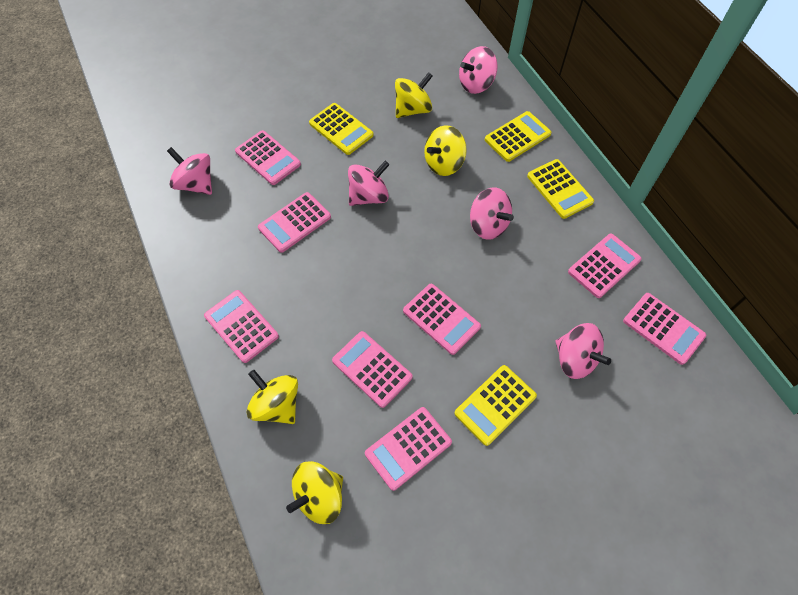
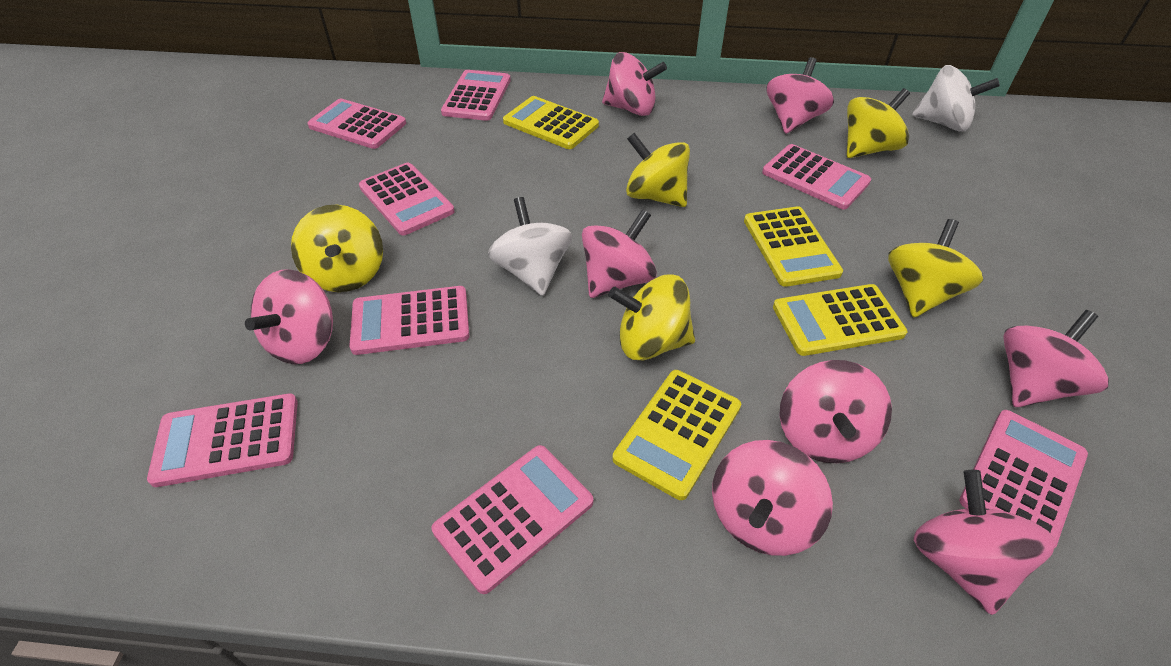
pink spinning top: 5 -> 8
white spinning top: 0 -> 2
yellow spinning top: 4 -> 5

